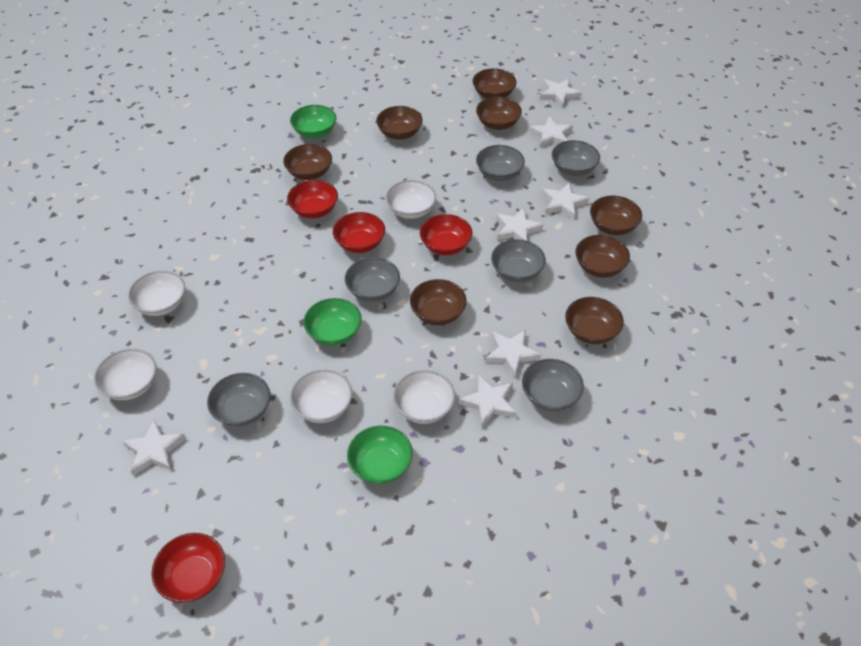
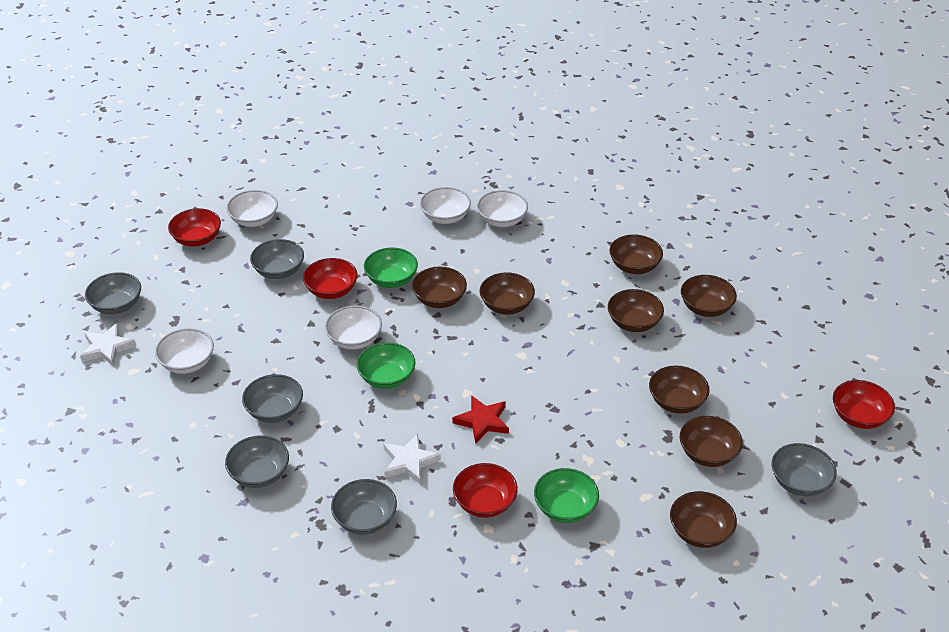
red star: 0 -> 1
white star: 7 -> 2

